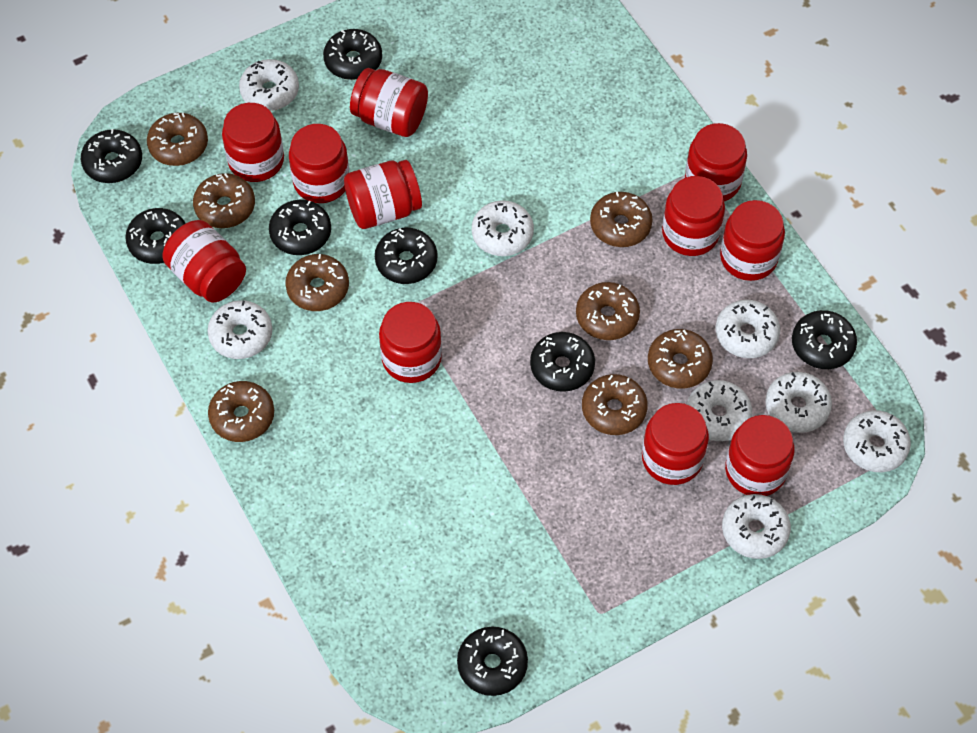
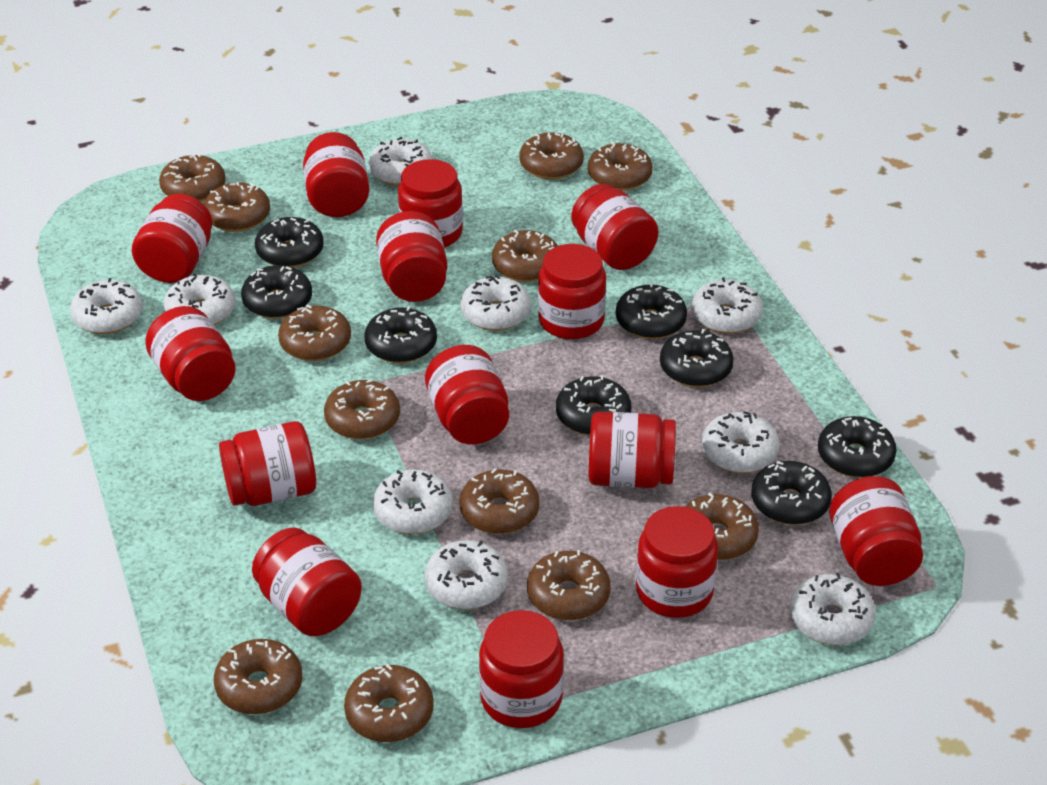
brown donut: 8 -> 12
red jar: 11 -> 14
white donut: 8 -> 9

